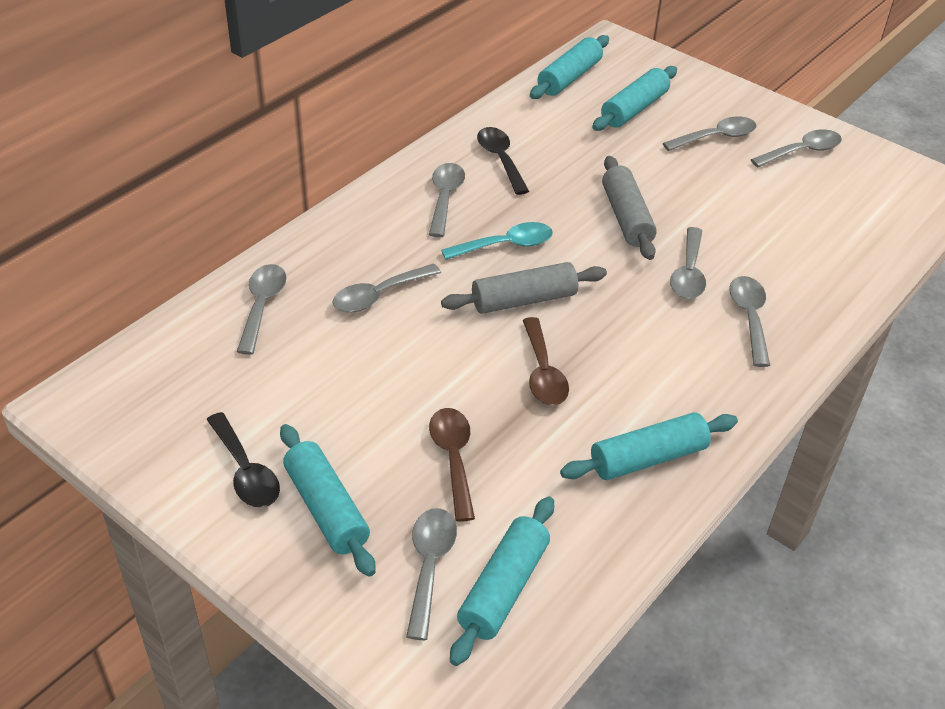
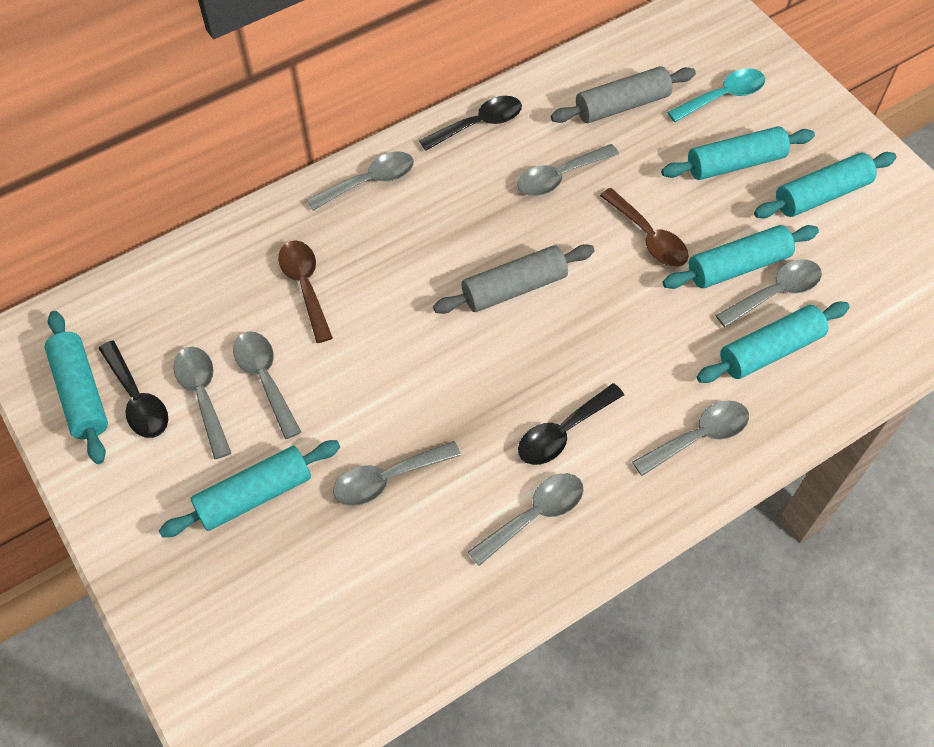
black spoon: 2 -> 3
turquoise rolling pin: 5 -> 6

